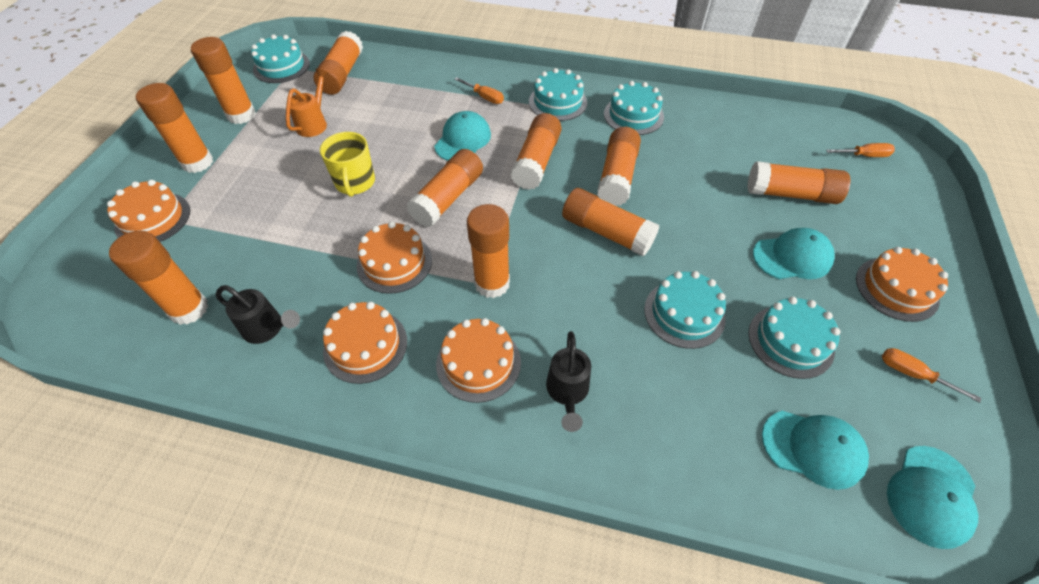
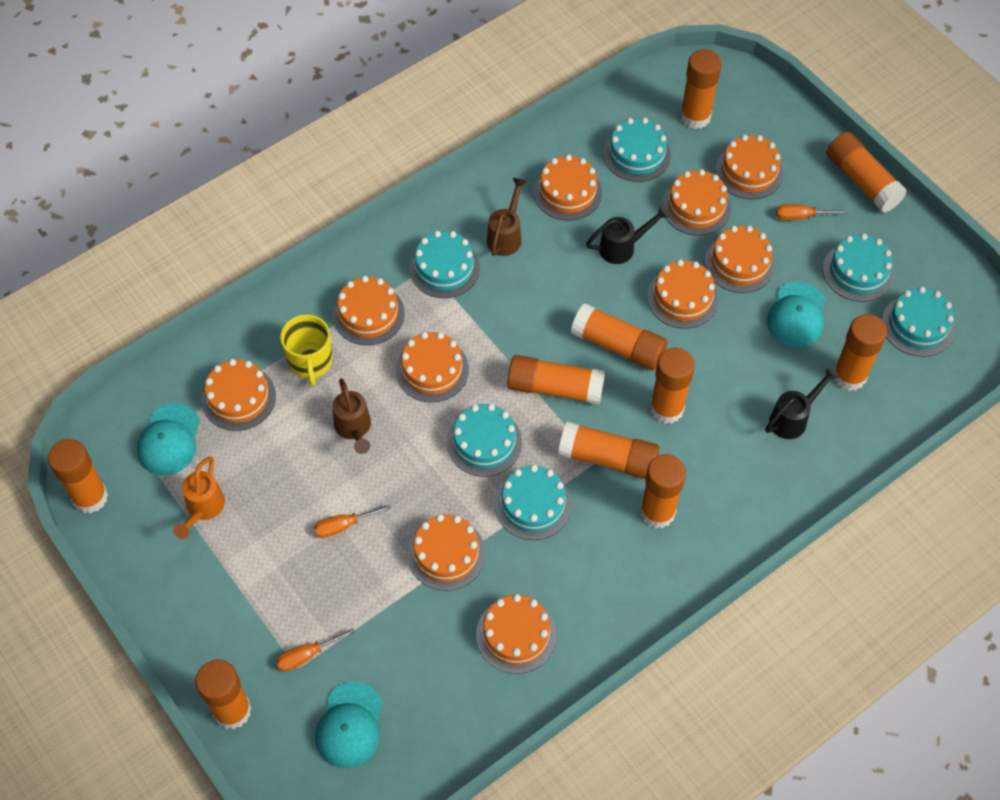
brown watering can: 0 -> 2
orange cake: 5 -> 10
turquoise cake: 5 -> 6
turquoise cap: 4 -> 3

